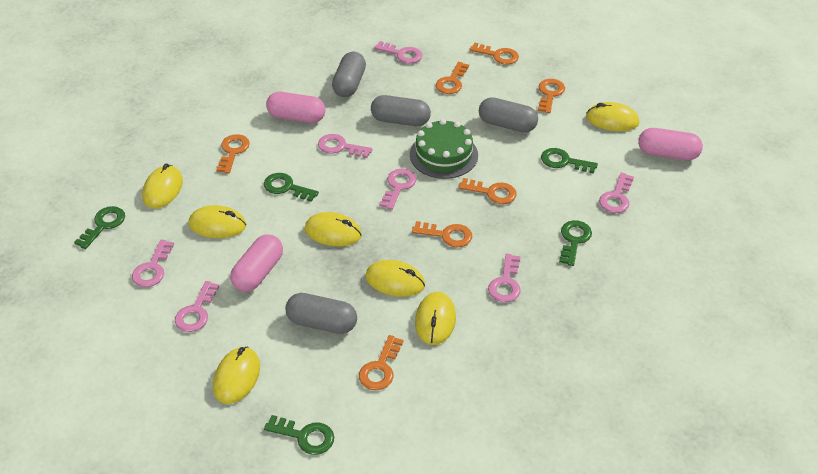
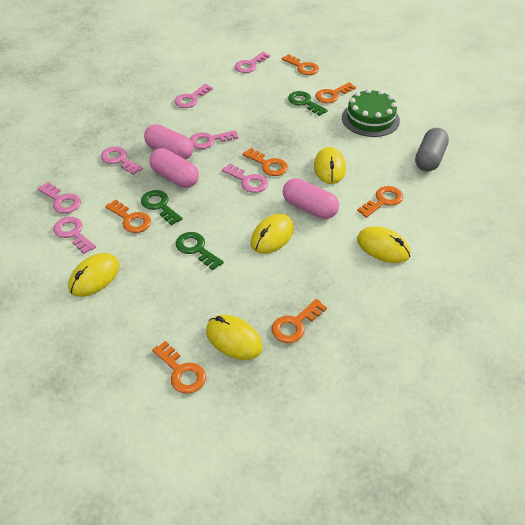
green key: 5 -> 3
grey capsule: 4 -> 1
yellow mouse: 7 -> 5

